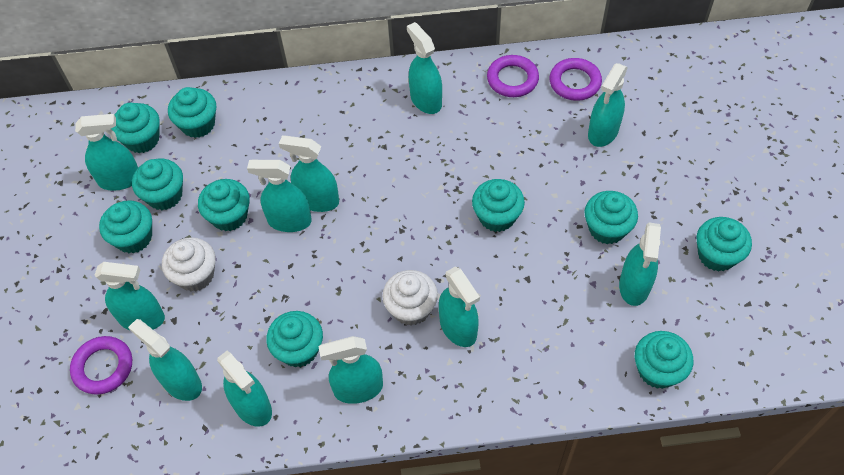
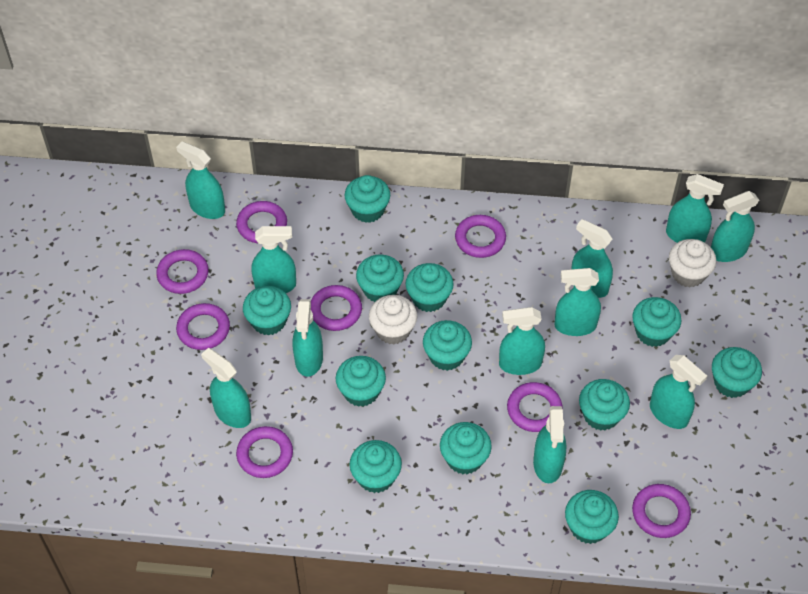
purple ring: 3 -> 8
turquoise cupcake: 10 -> 12

